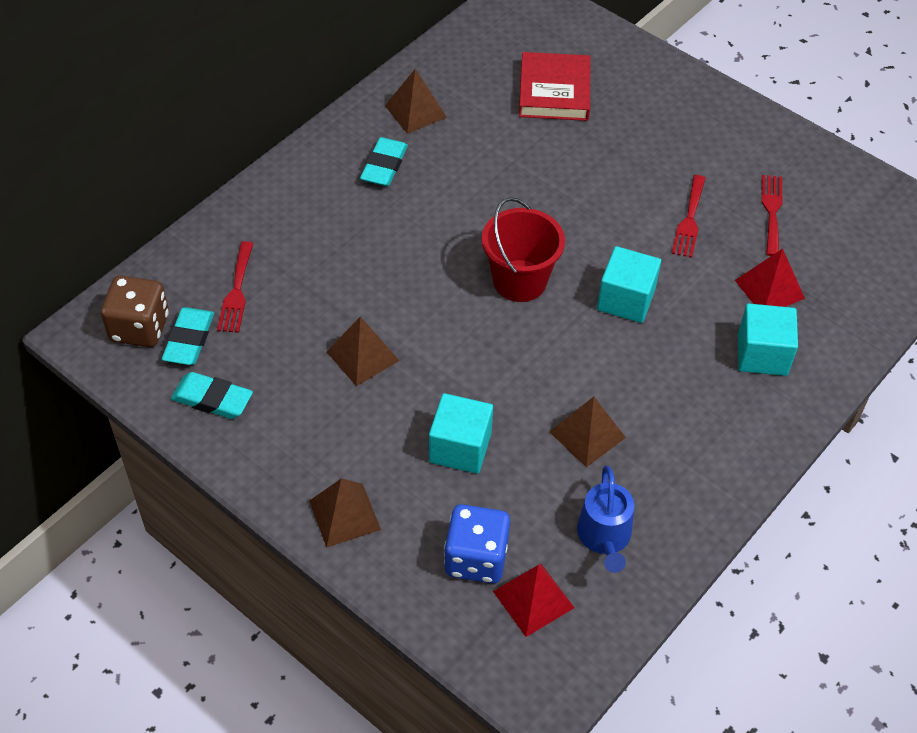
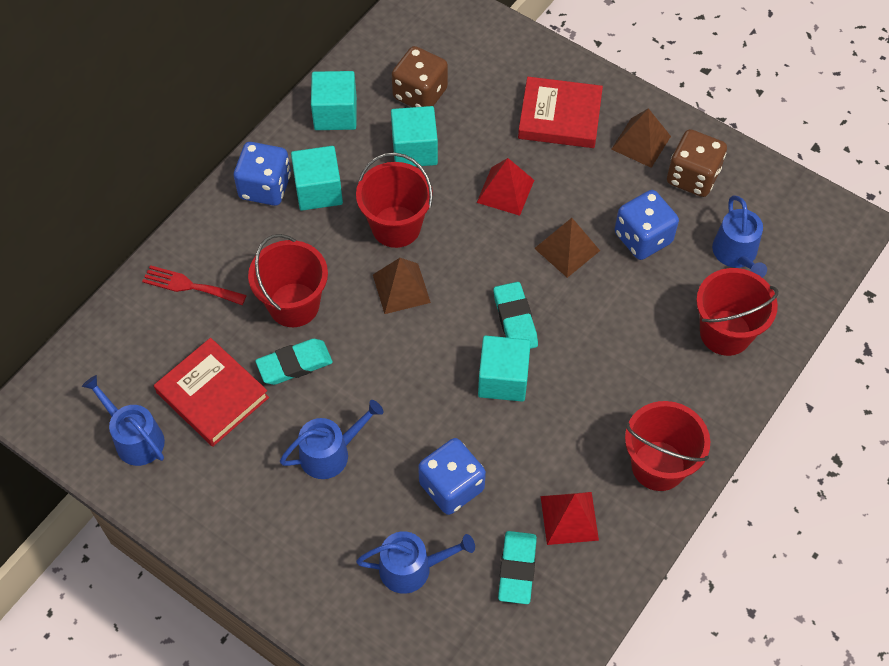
blue dice: 1 -> 3
blue watering can: 1 -> 4
brown dice: 1 -> 2
brown pyramid: 4 -> 3
red book: 1 -> 2
red bucket: 1 -> 4
red fork: 3 -> 1
turquoise cube: 3 -> 4

